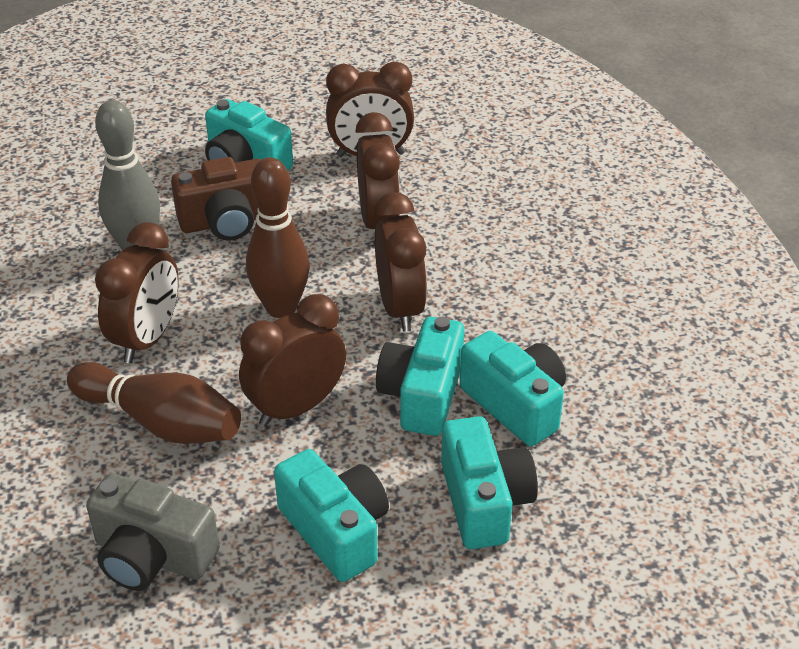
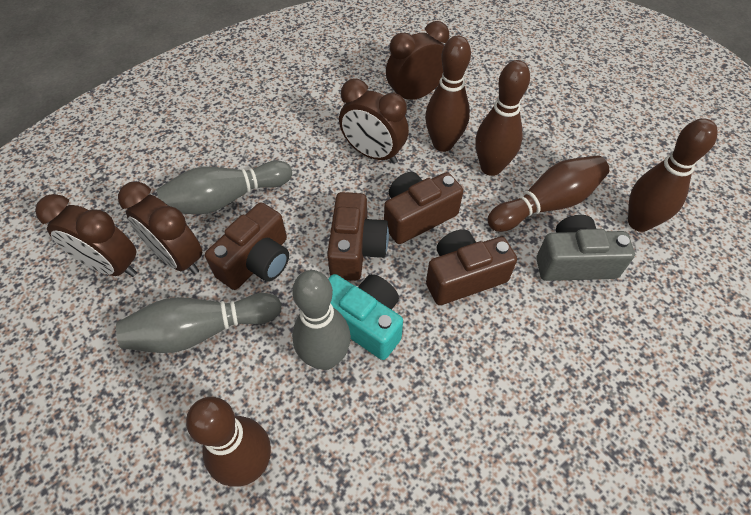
brown bowling pin: 2 -> 5
brown camera: 1 -> 4
brown clock: 5 -> 4
grey bowling pin: 1 -> 3
turquoise camera: 5 -> 1

